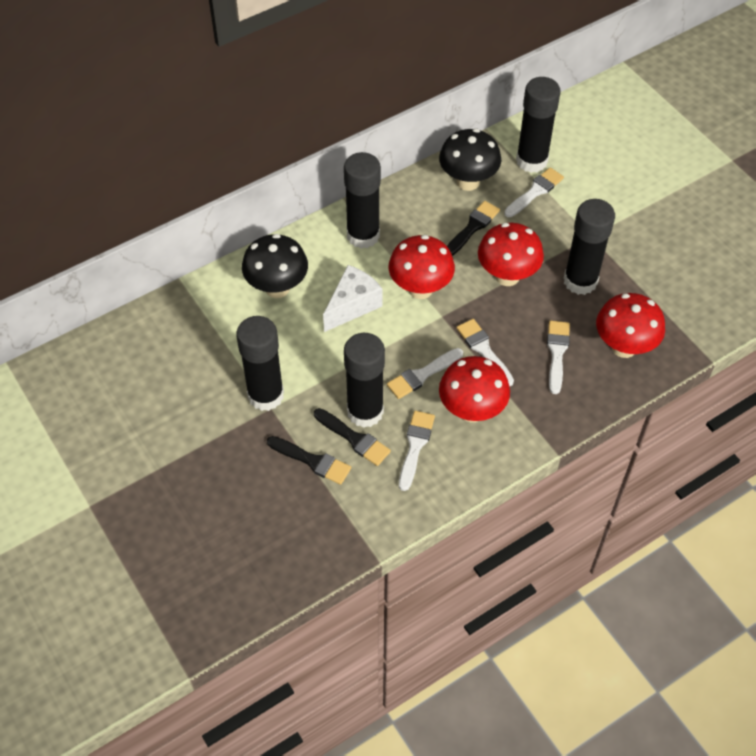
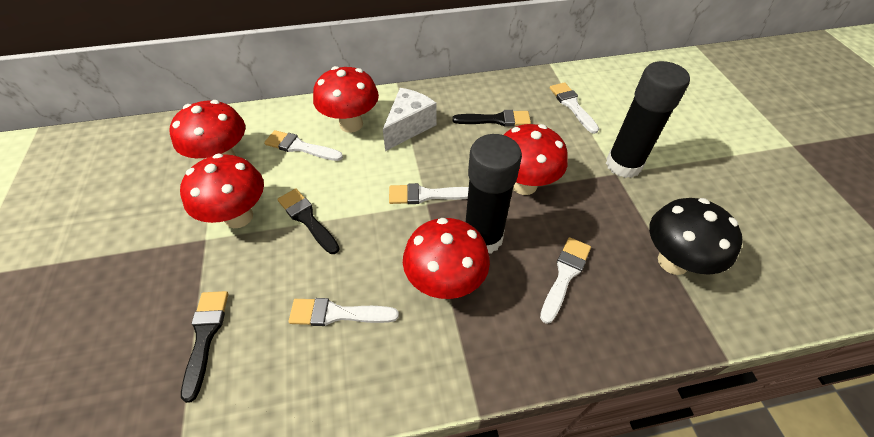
black glue stick: 5 -> 2
black mushroom: 2 -> 1
red mushroom: 4 -> 5

